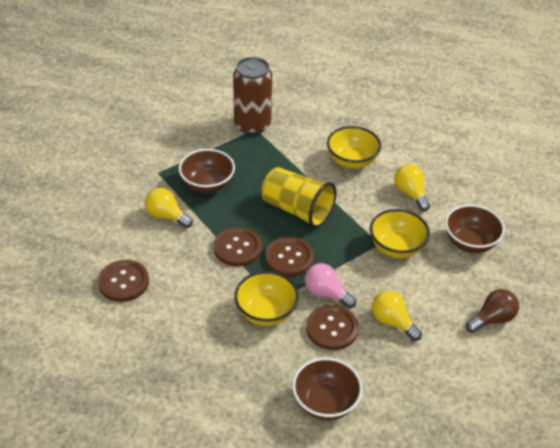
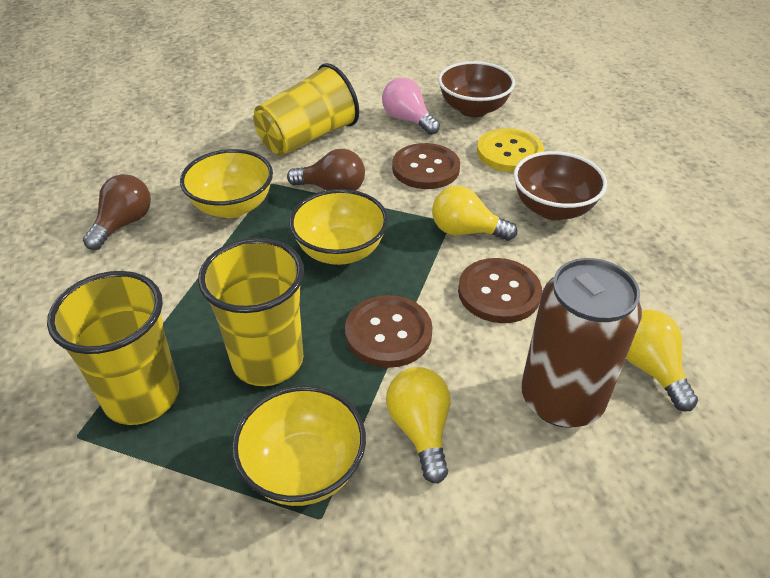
brown bowl: 3 -> 2
brown button: 4 -> 3
brown light bulb: 1 -> 2
yellow button: 0 -> 1
yellow cup: 1 -> 3

